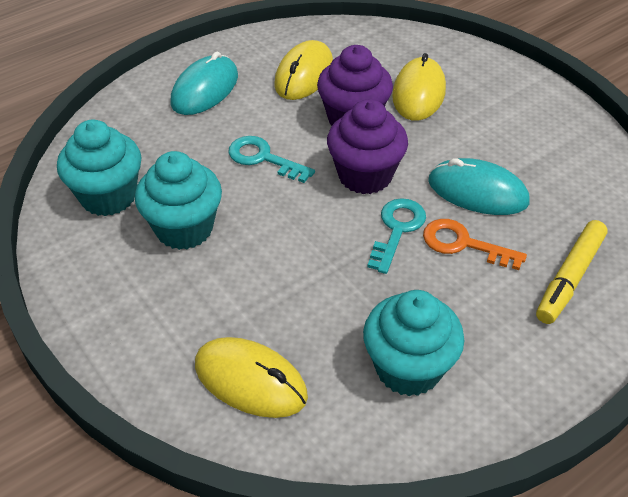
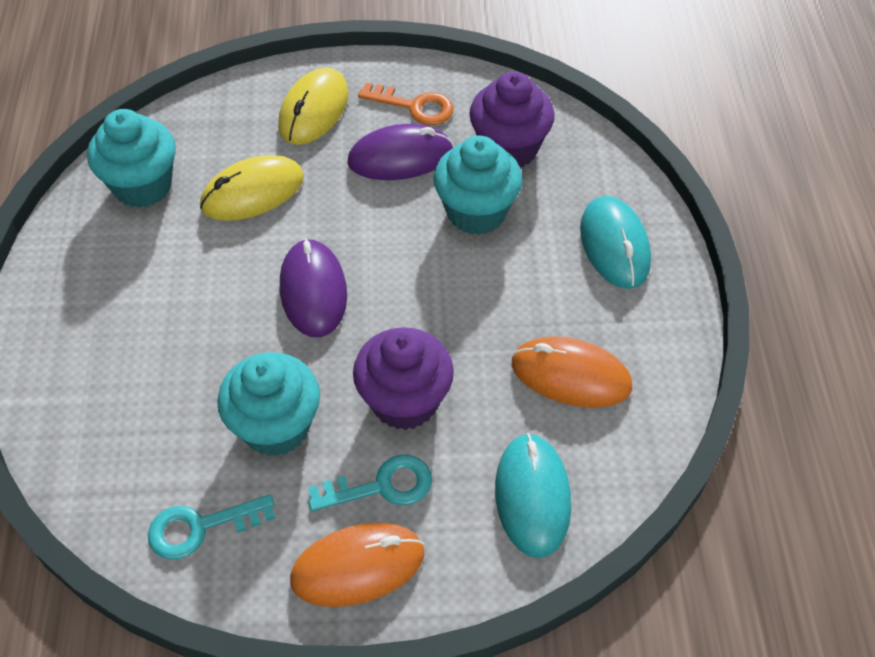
orange mouse: 0 -> 2
purple mouse: 0 -> 2
yellow marker: 1 -> 0
yellow mouse: 3 -> 2

